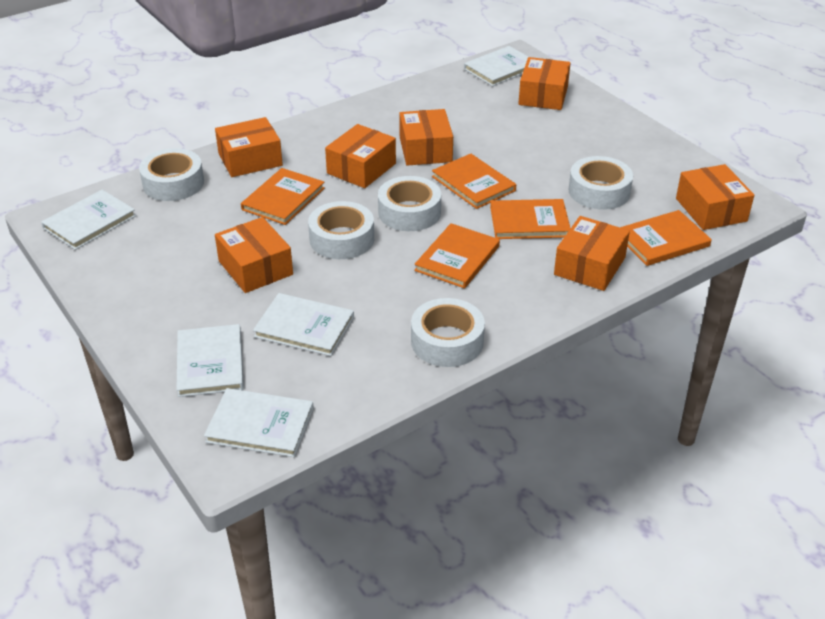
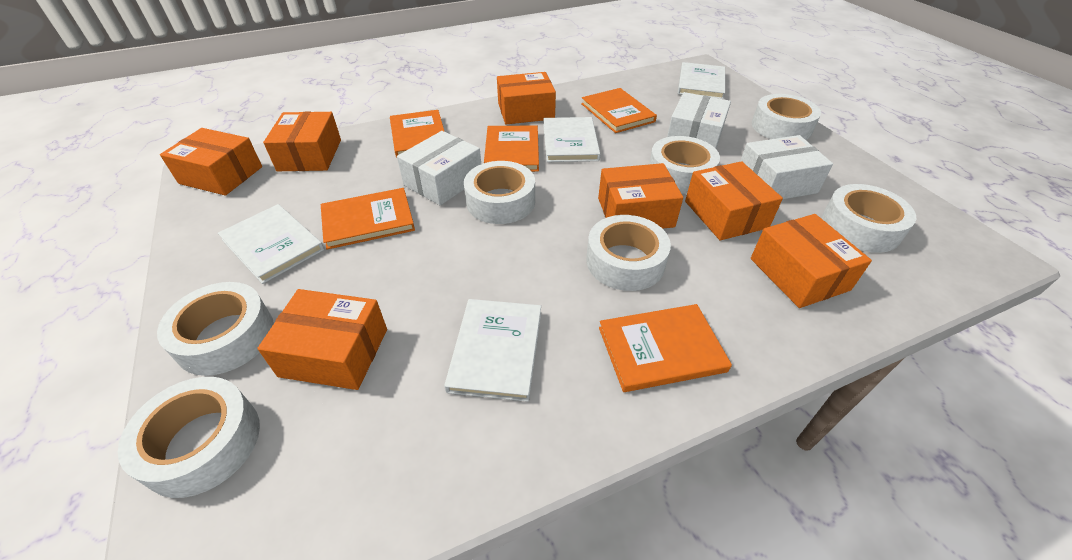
white book: 5 -> 4
white box: 0 -> 3
white tape: 5 -> 7

